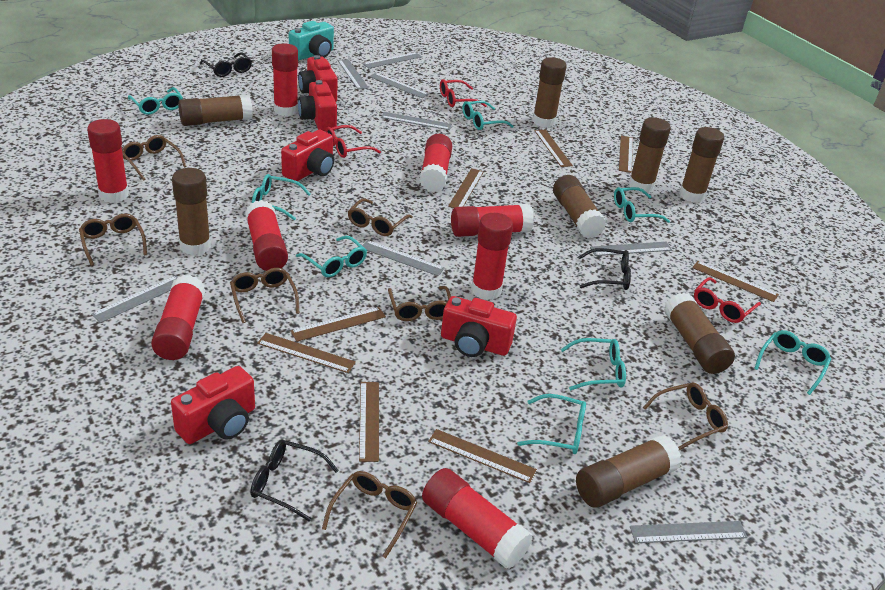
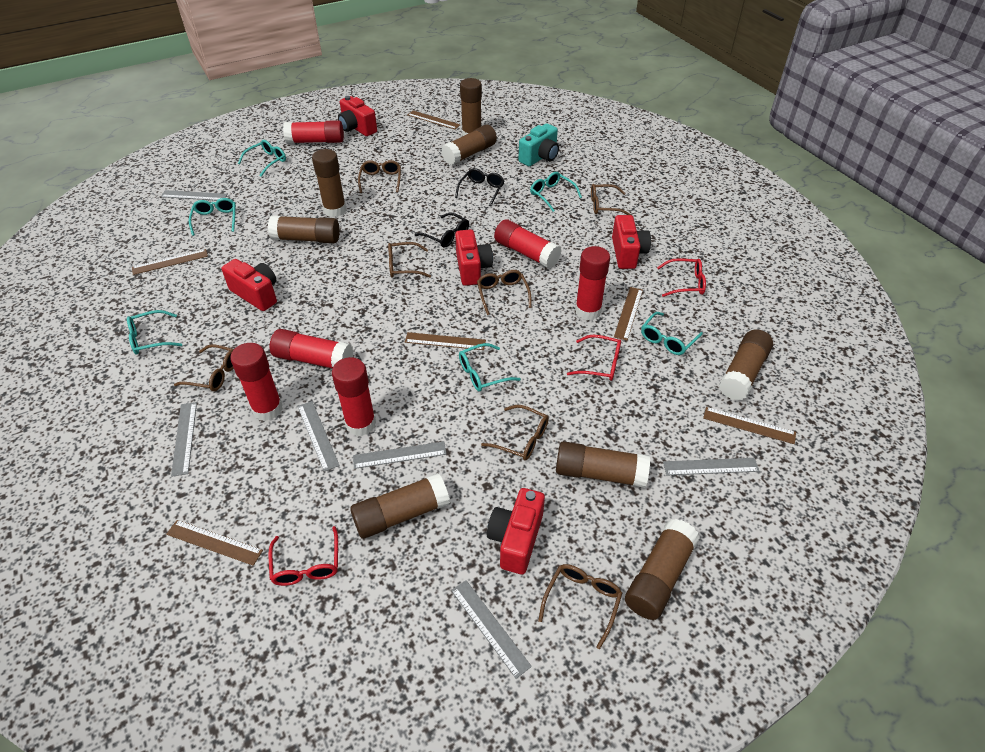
black glasses: 3 -> 2
brown ruler: 8 -> 6
grey ruler: 8 -> 6
red glue stick: 8 -> 6
turquoise glasses: 8 -> 6

